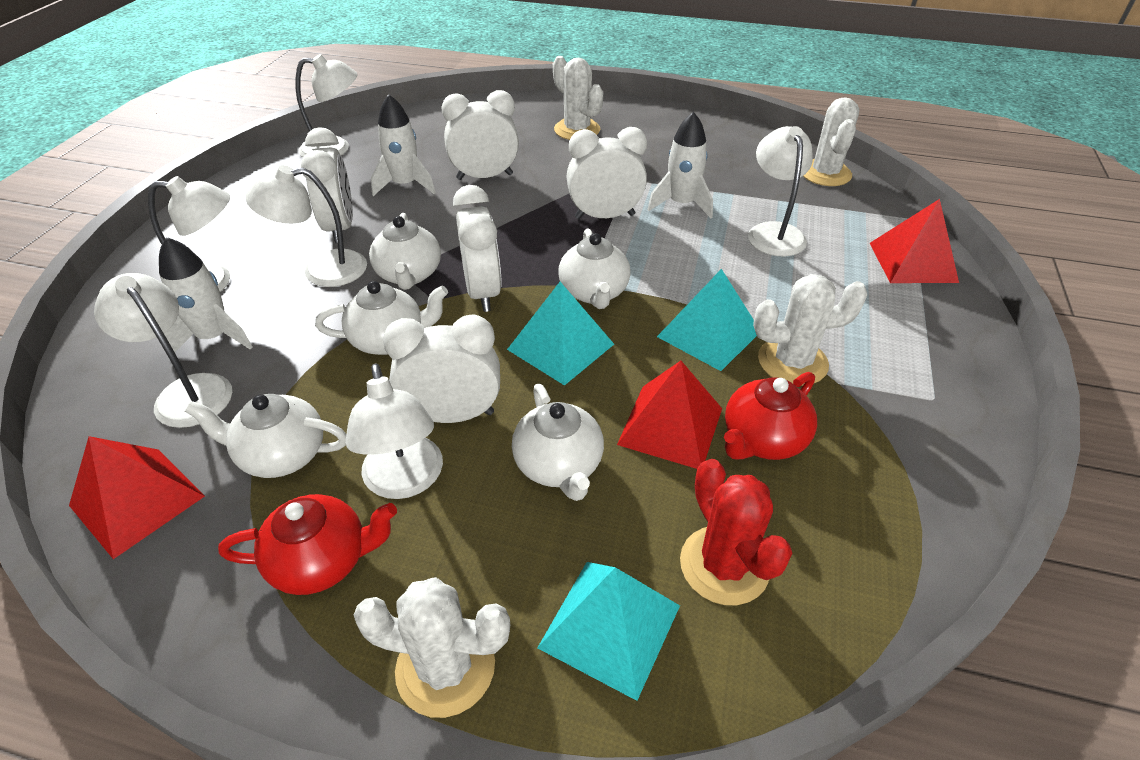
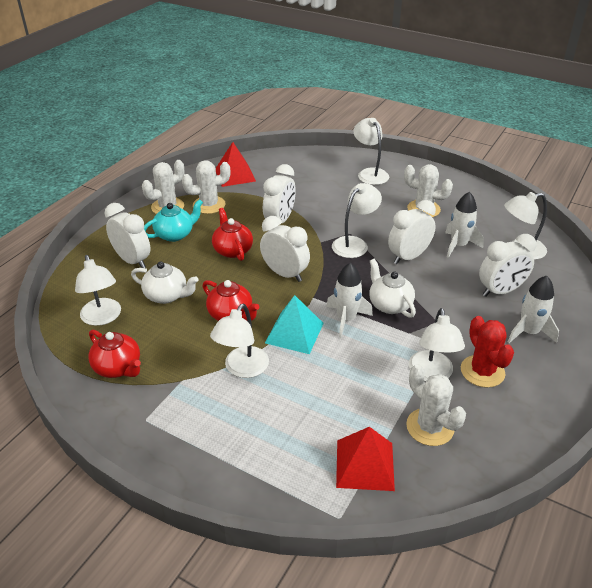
red pyramid: 3 -> 2
red teapot: 2 -> 3
turquoise pyramid: 3 -> 1
turquoise teapot: 0 -> 1
white teapot: 5 -> 2

